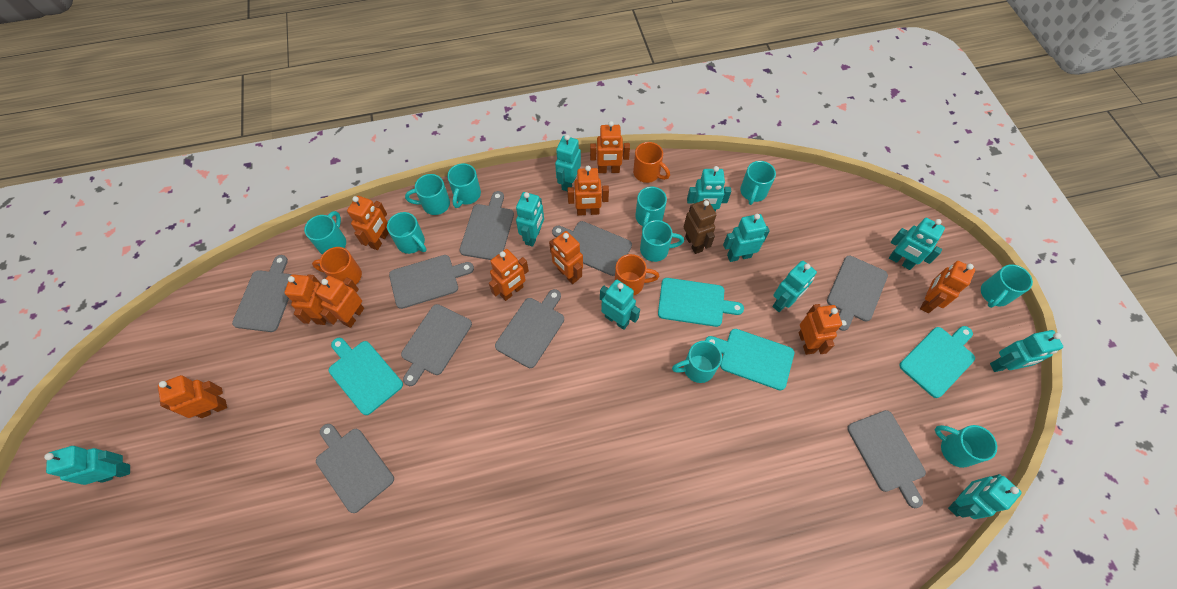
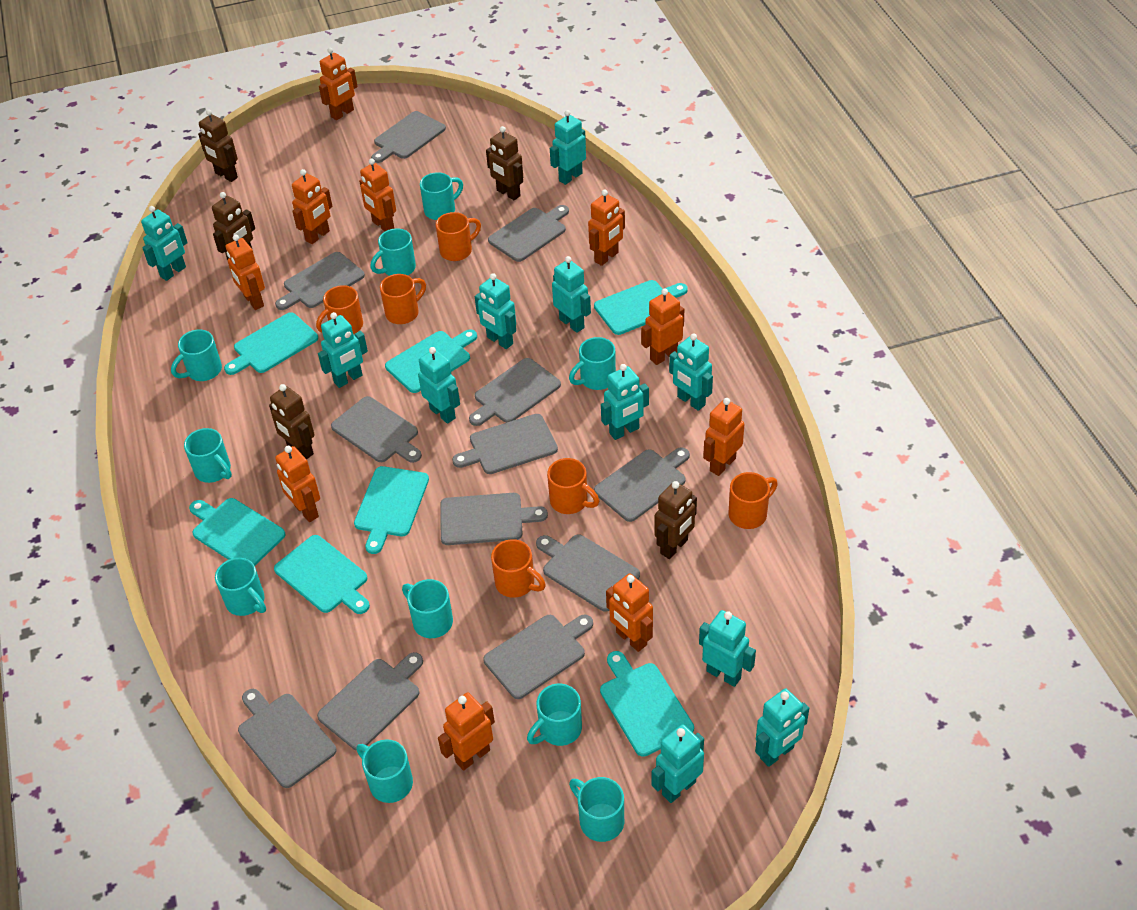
brown robot: 1 -> 5
grey cutting board: 9 -> 12
orange mug: 3 -> 6
turquoise cutting board: 4 -> 7
turquoise robot: 10 -> 11

